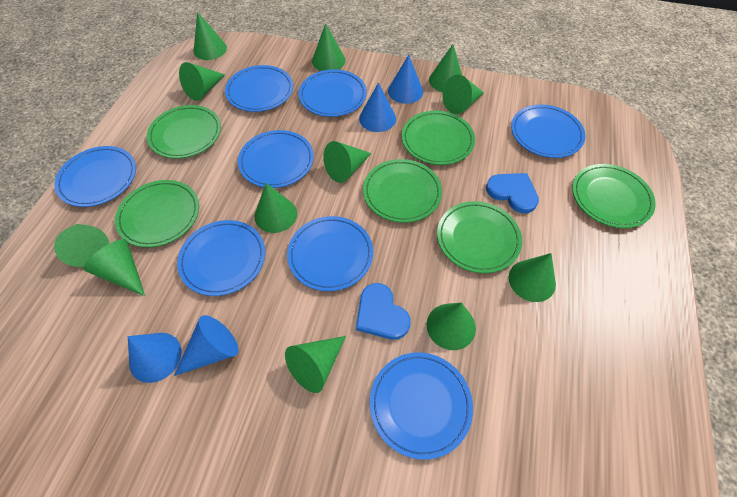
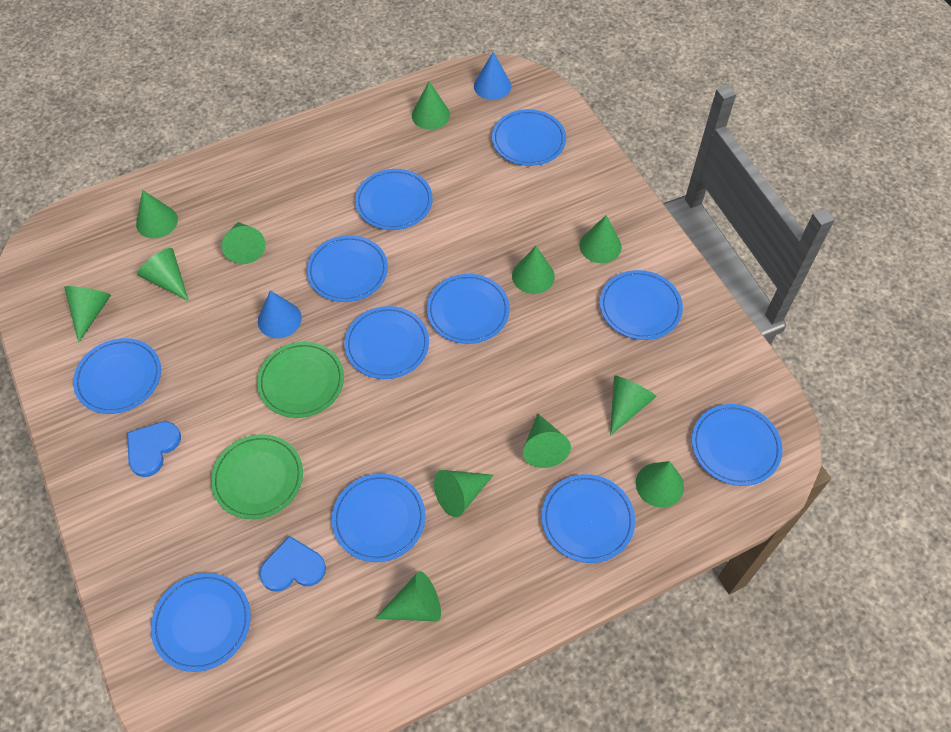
blue cone: 4 -> 2
blue plate: 8 -> 11
green plate: 6 -> 2

